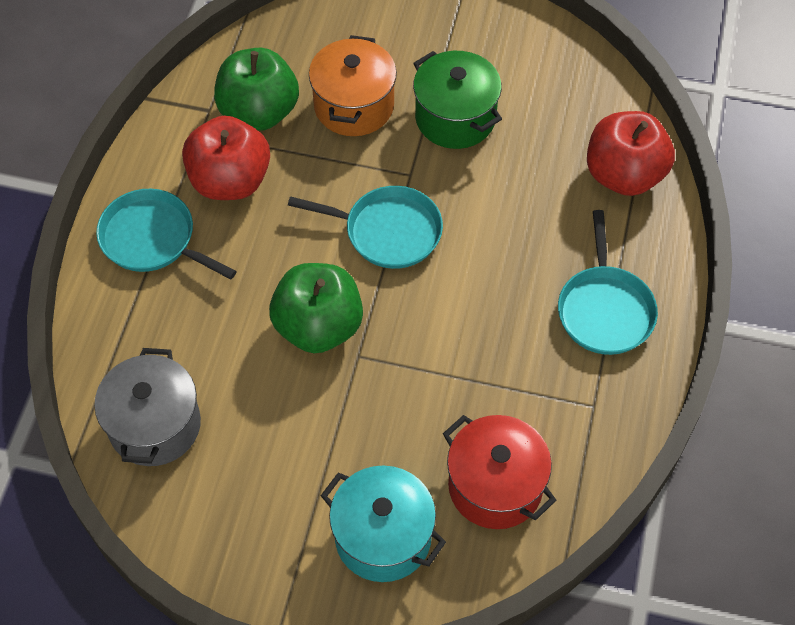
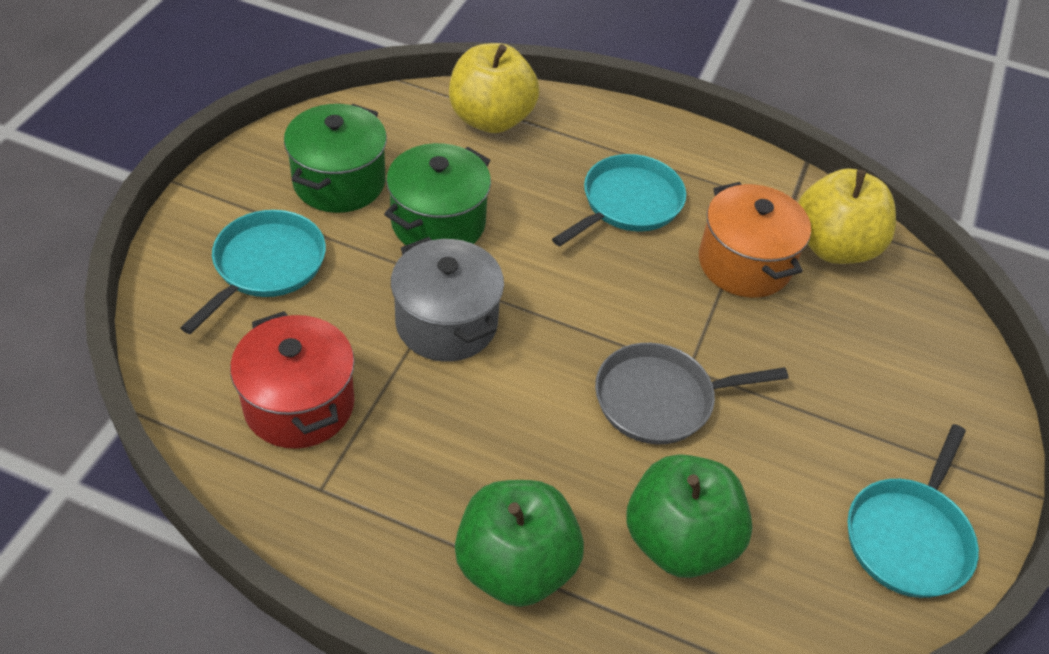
green pot: 1 -> 2
grey pan: 0 -> 1
red apple: 2 -> 0
turquoise pot: 1 -> 0
yellow apple: 0 -> 2

